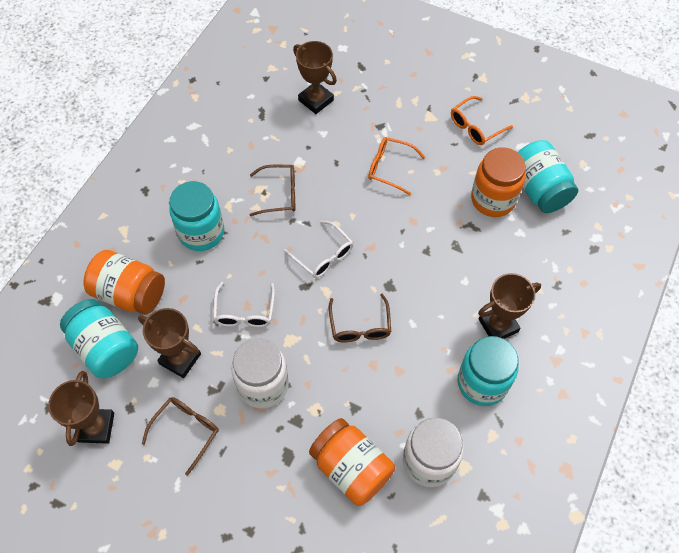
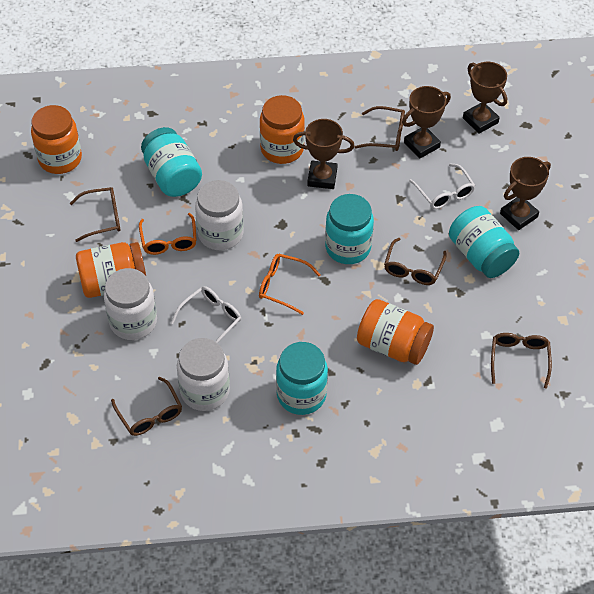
brown glasses: 3 -> 5
orange jar: 3 -> 4
white jar: 2 -> 3

